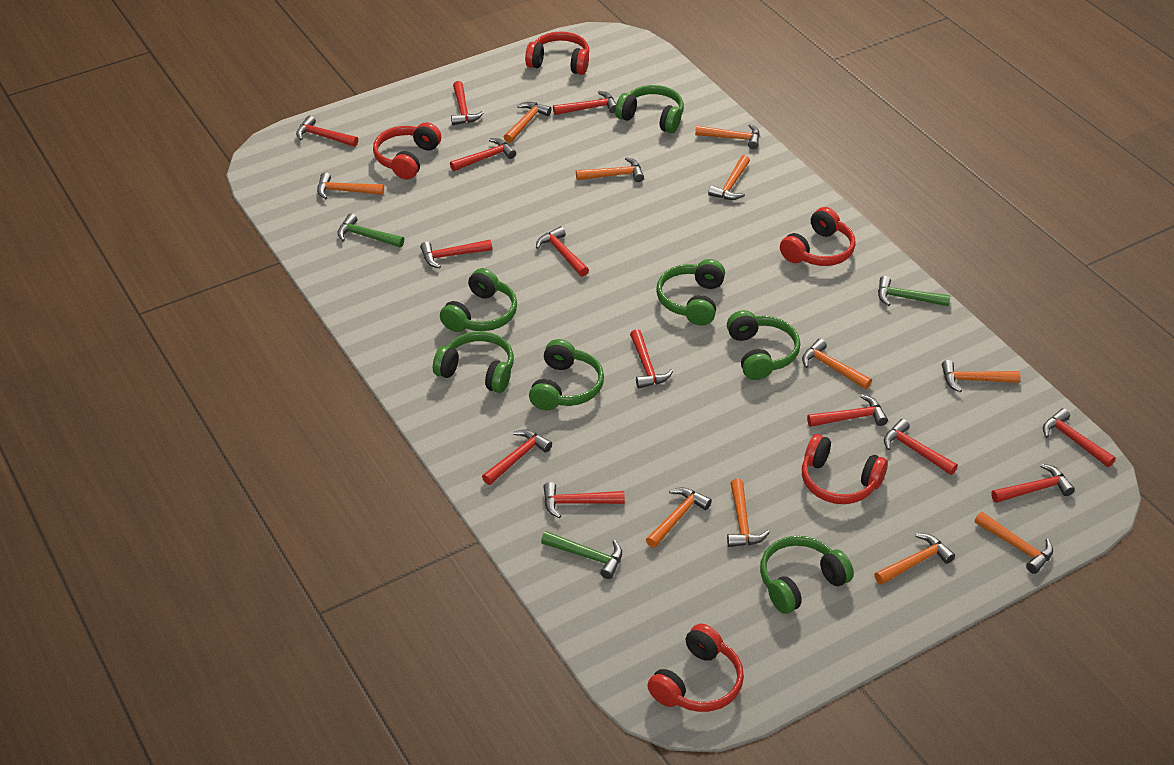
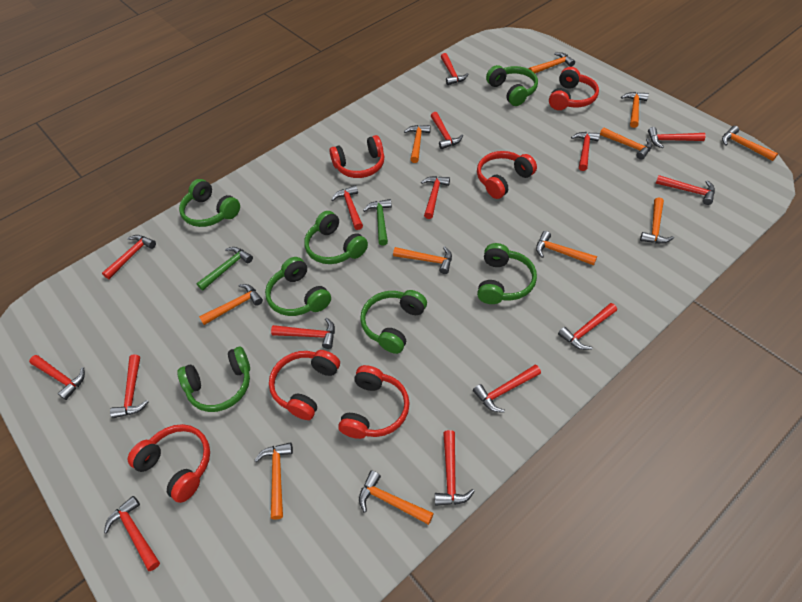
green hammer: 3 -> 2
red hammer: 13 -> 15
red headphones: 5 -> 6

